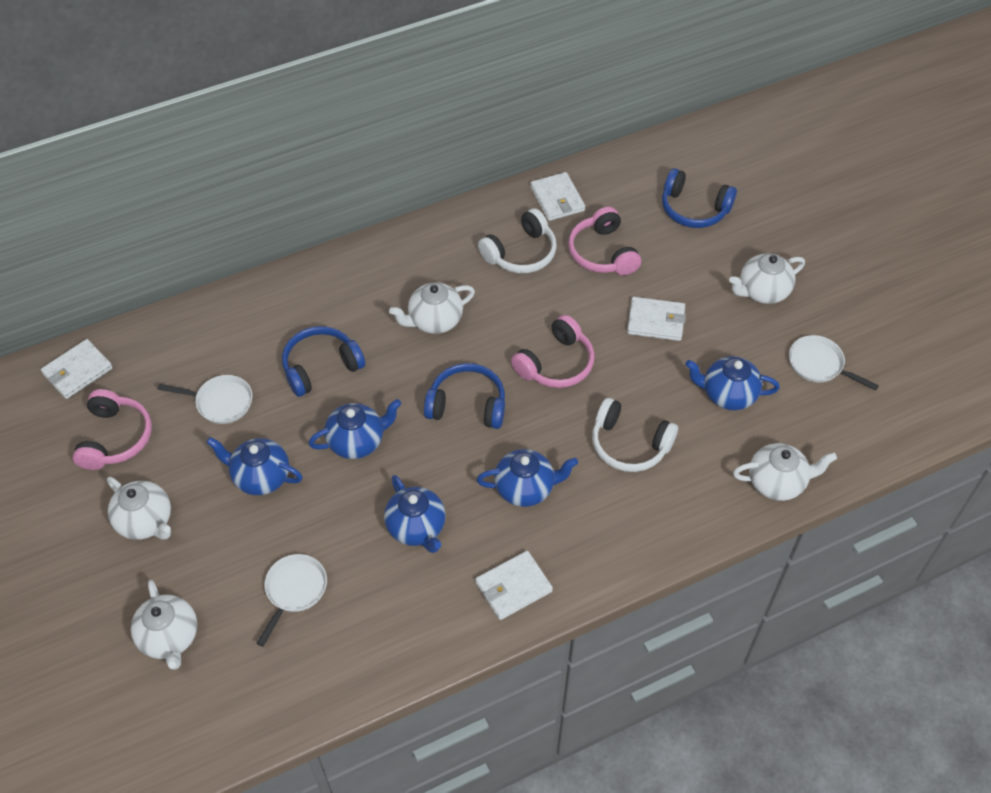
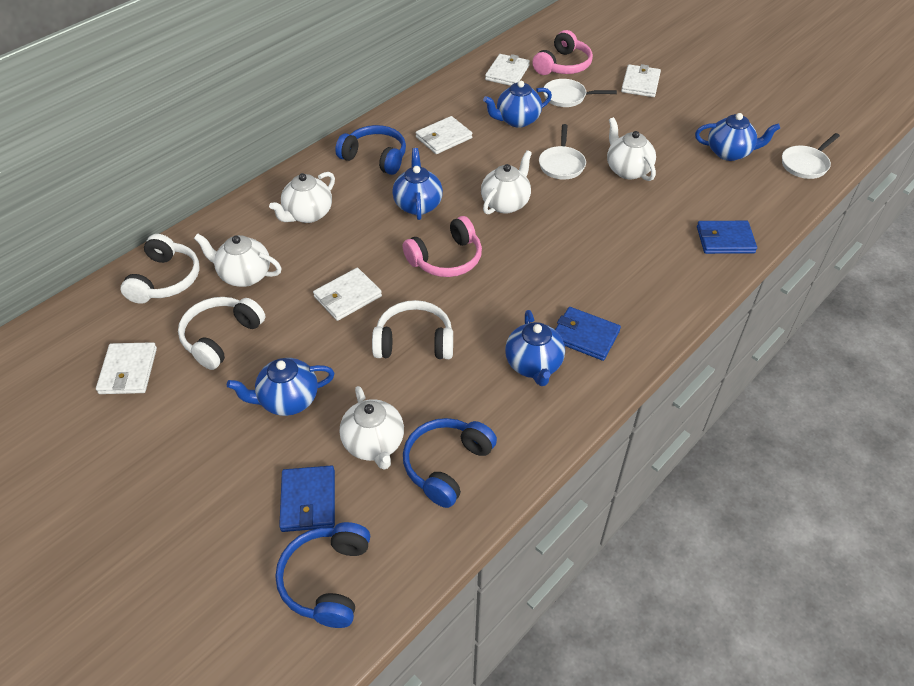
blue wallet: 0 -> 3
pink headphones: 3 -> 2
white headphones: 2 -> 3
white wallet: 4 -> 5

